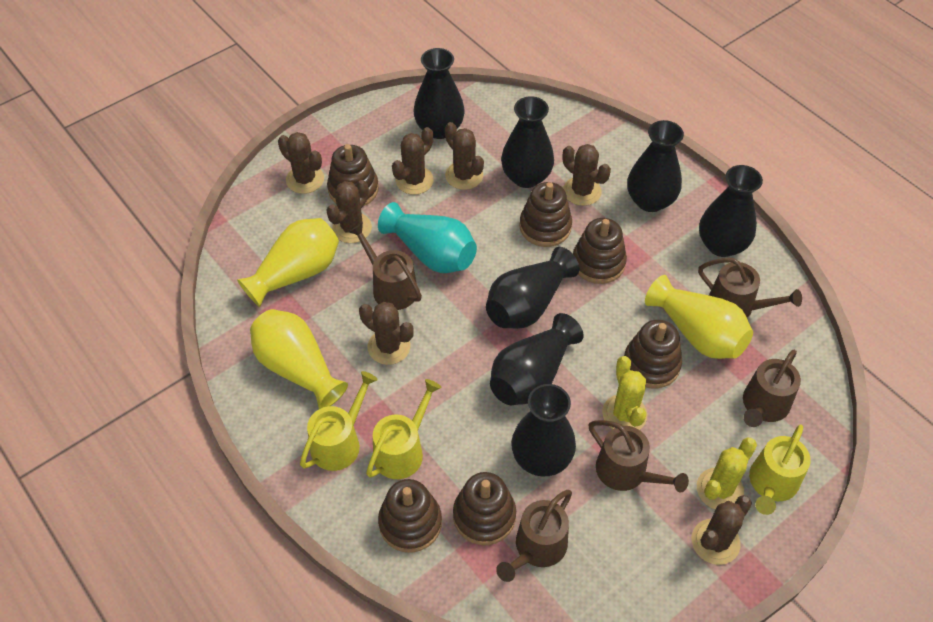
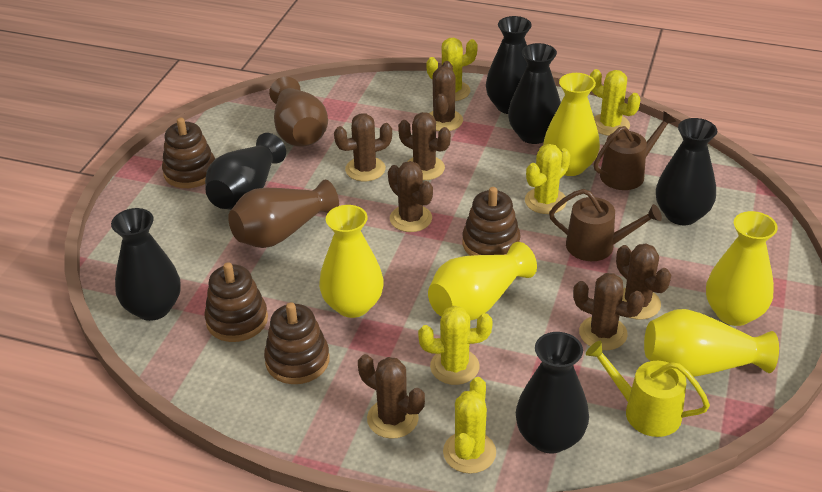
black vase: 7 -> 6
brown stacking toy: 6 -> 4
brown vase: 0 -> 2
brown watering can: 5 -> 2
turquoise vase: 1 -> 0
yellow cactus: 2 -> 5
yellow vase: 3 -> 5
yellow watering can: 3 -> 1

